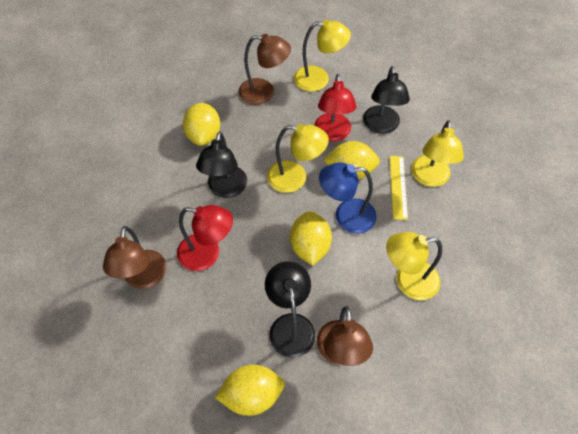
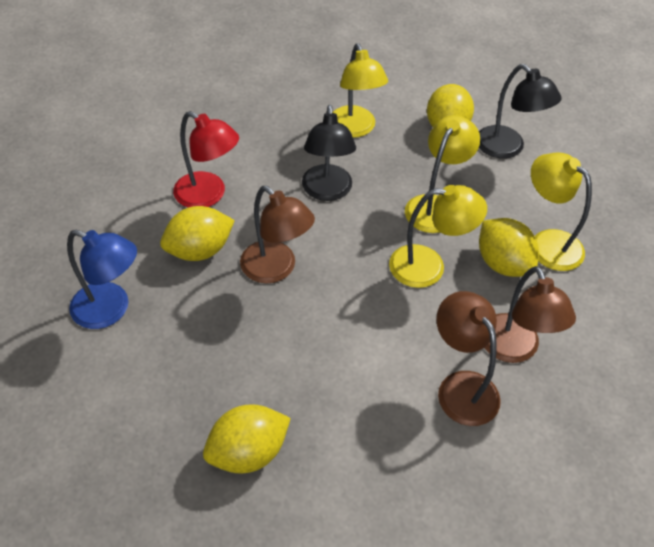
black lamp: 3 -> 2
red lamp: 2 -> 1
yellow ruler: 1 -> 0

